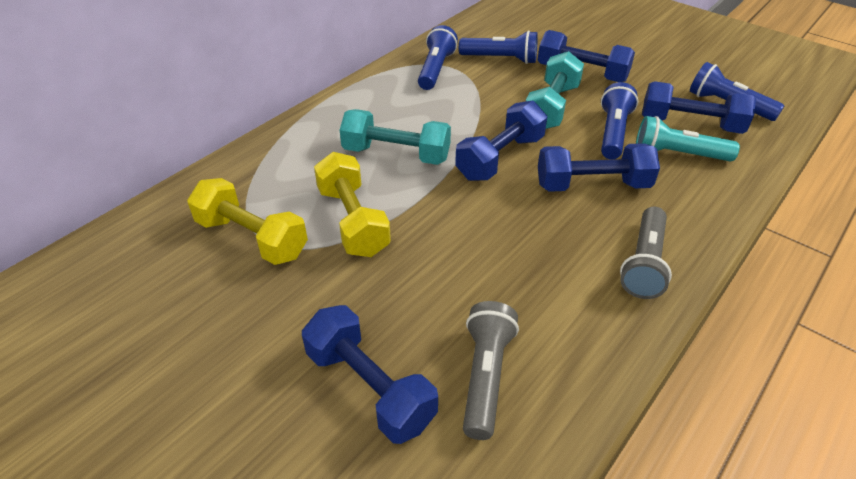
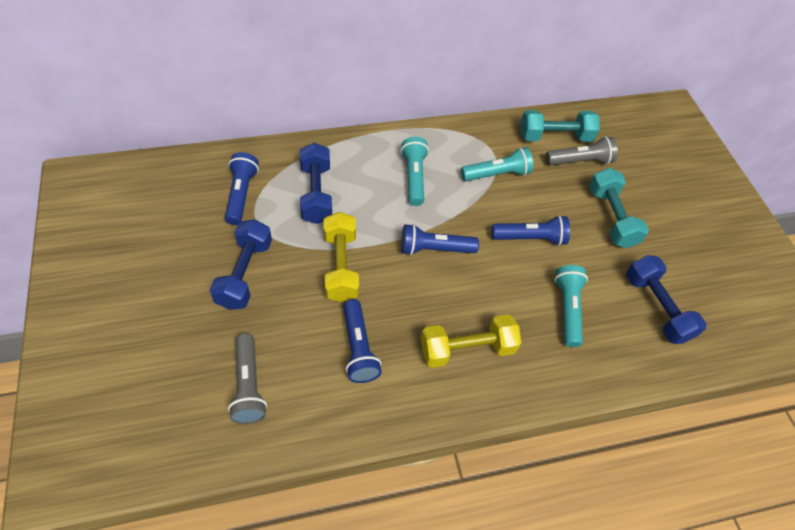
blue dumbbell: 5 -> 3
turquoise flashlight: 1 -> 3

